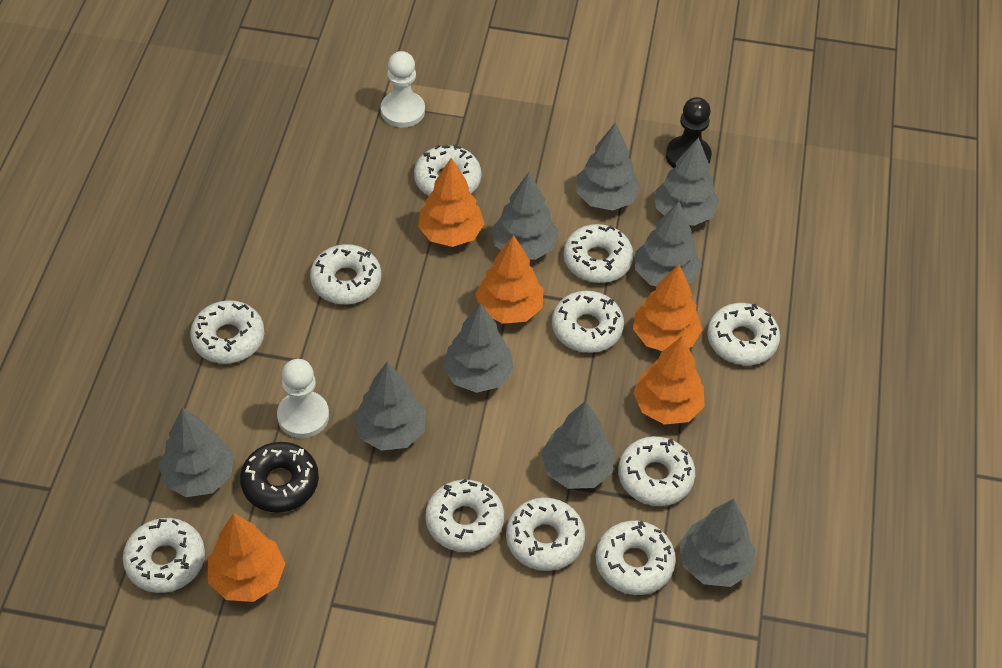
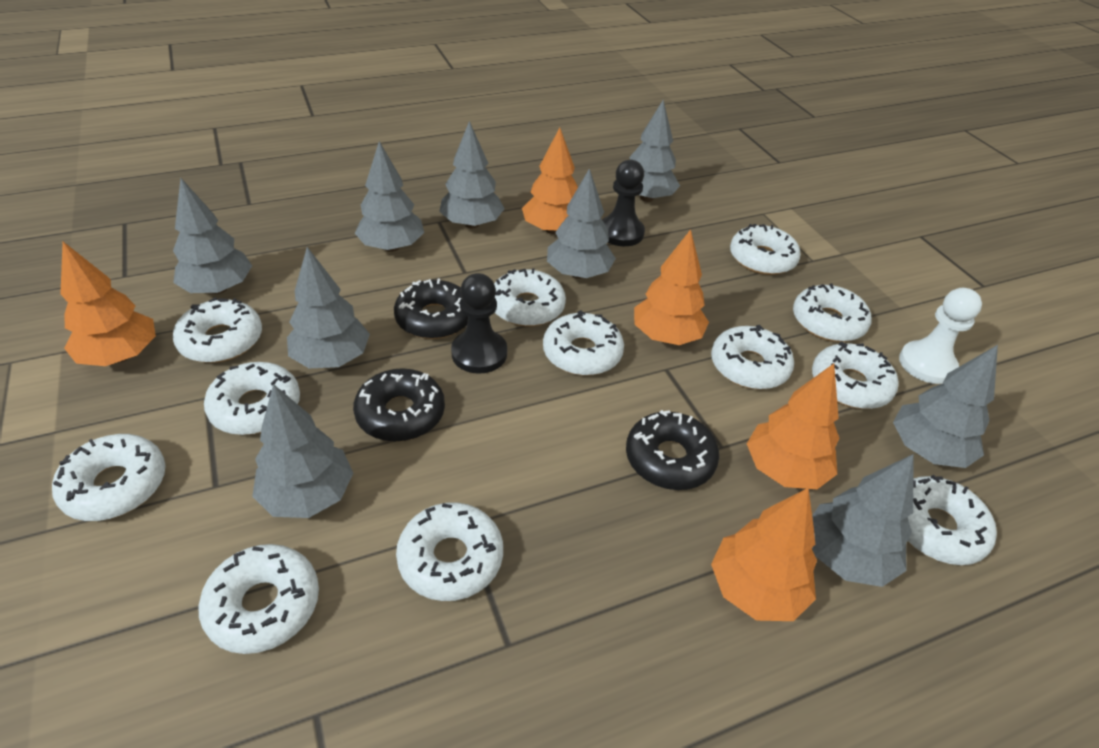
black donut: 1 -> 3
black pawn: 1 -> 2
white donut: 11 -> 12
white pawn: 2 -> 1

